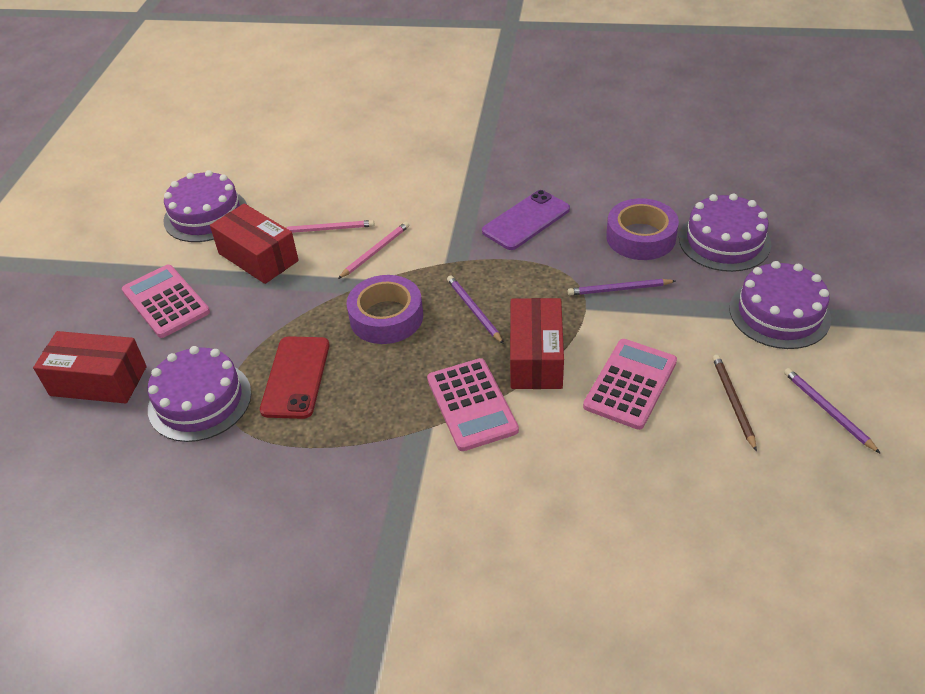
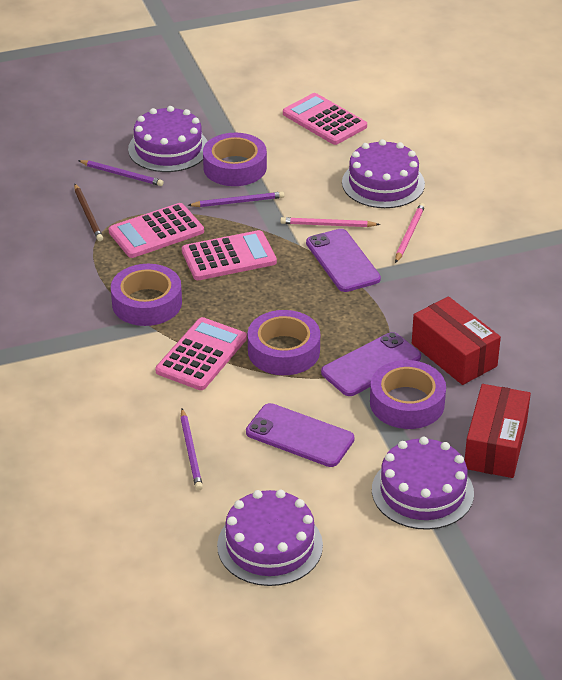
pink calculator: 3 -> 4
purple phone: 1 -> 3
purple tape: 2 -> 4
red box: 3 -> 2
red phone: 1 -> 0

